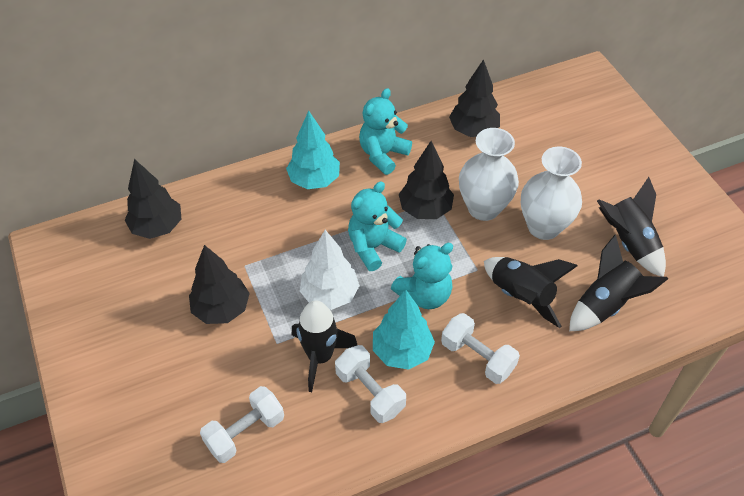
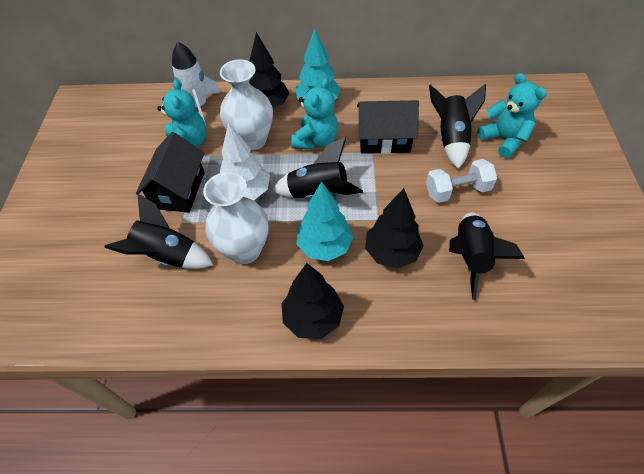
black house: 0 -> 2
black tree: 4 -> 3
white dumbbell: 3 -> 1
white rocket: 0 -> 1

